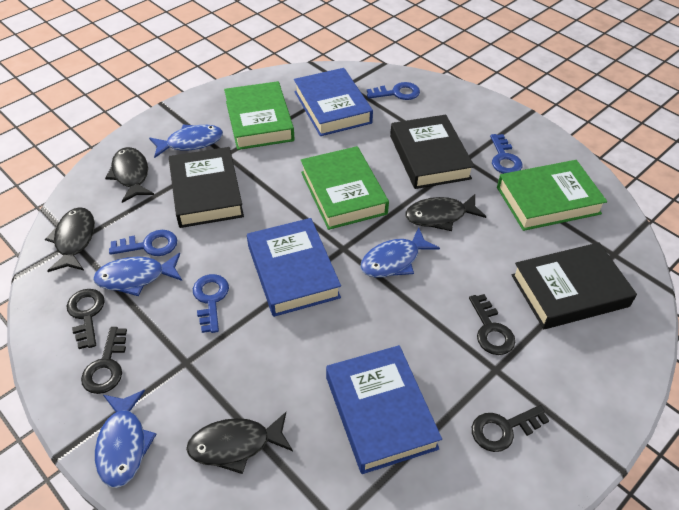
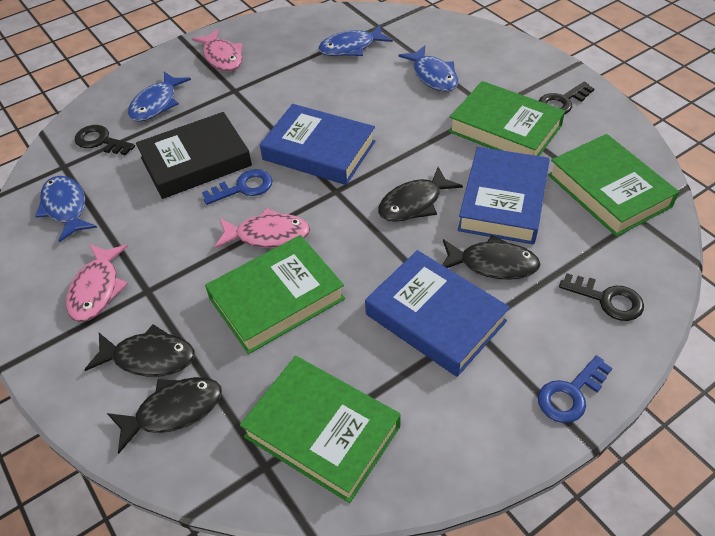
black book: 3 -> 1
black key: 4 -> 3
blue key: 4 -> 2
green book: 3 -> 4
pink fish: 0 -> 3

